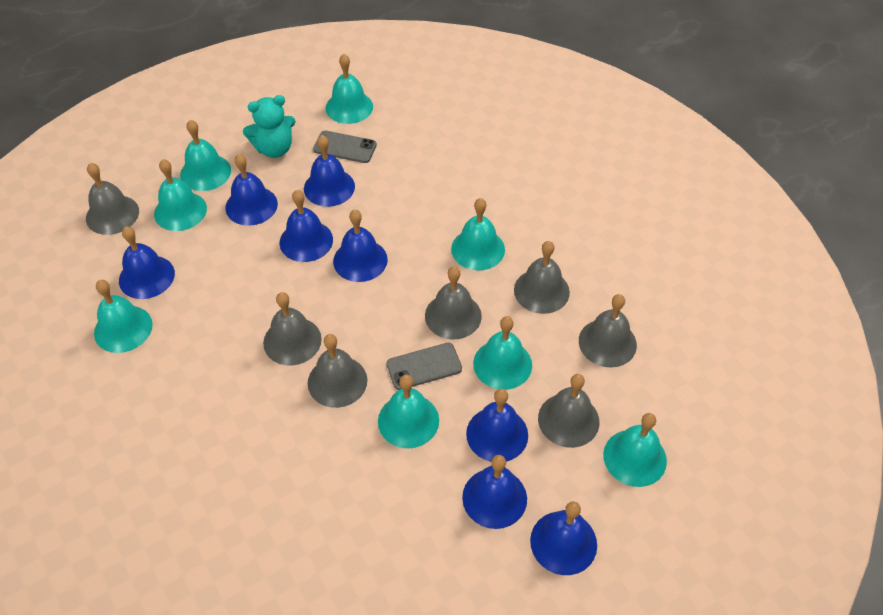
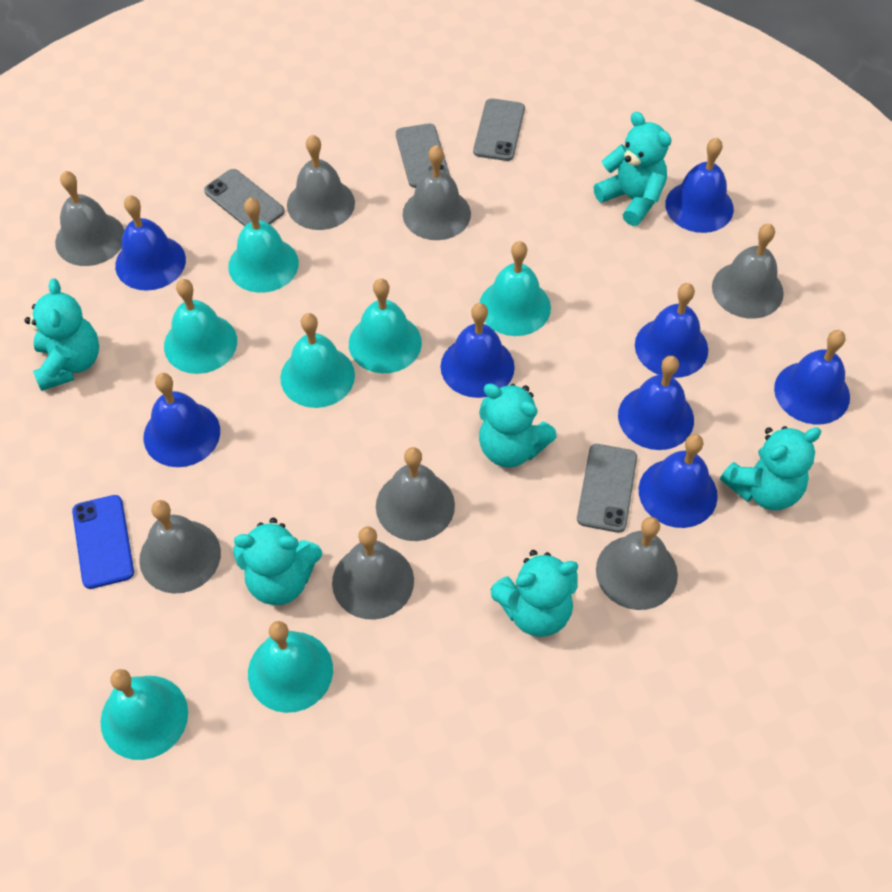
blue phone: 0 -> 1
grey bell: 7 -> 8
grey phone: 2 -> 4
turquoise bell: 8 -> 7
turquoise teddy bear: 1 -> 6

